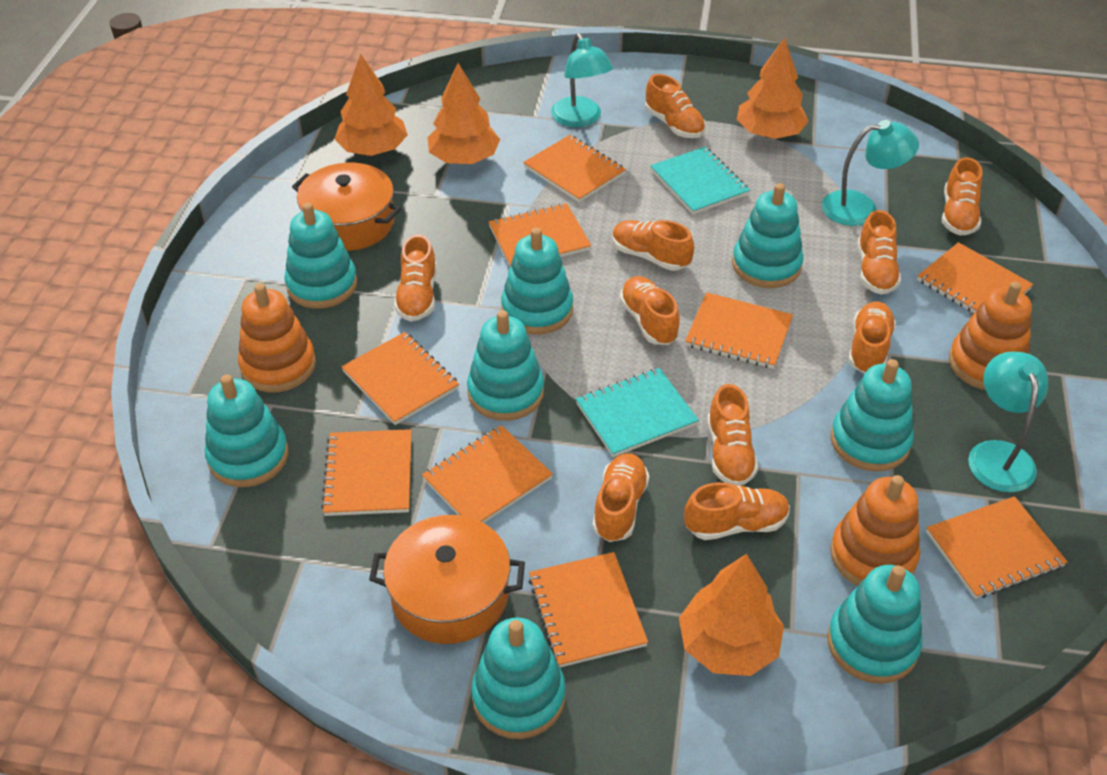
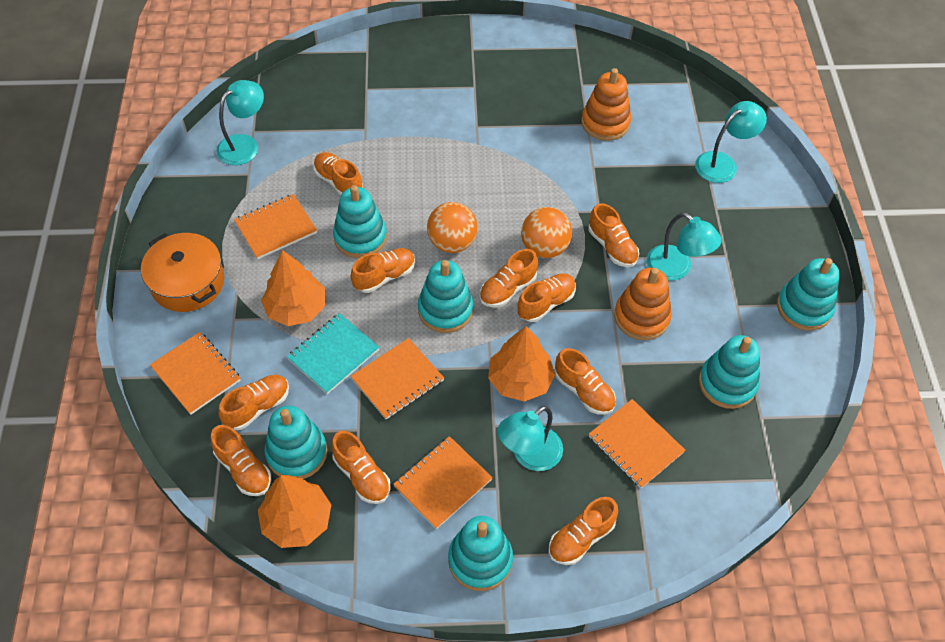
orange ball: 0 -> 2
orange notebook: 9 -> 5
orange pot: 2 -> 1
orange stacking toy: 3 -> 2
orange tree: 4 -> 3
turquoise lamp: 3 -> 4
turquoise notebook: 2 -> 1
turquoise stacking toy: 8 -> 6

